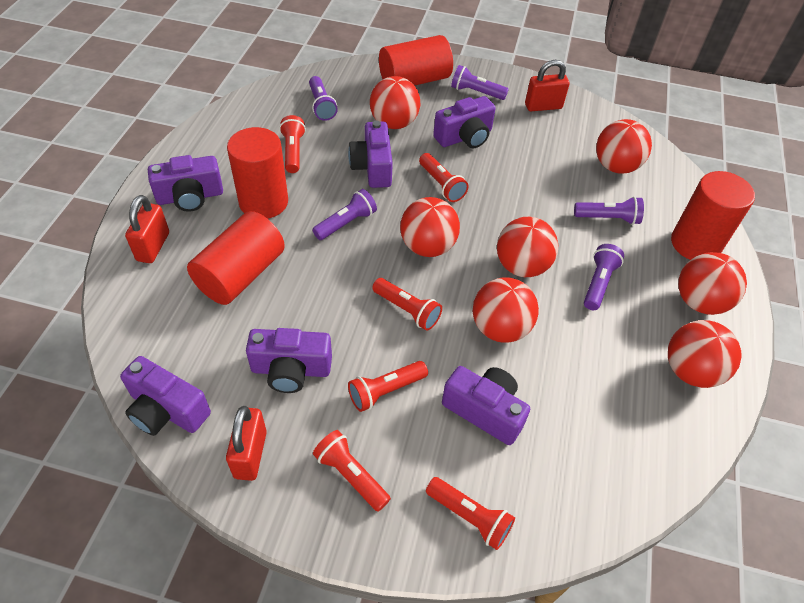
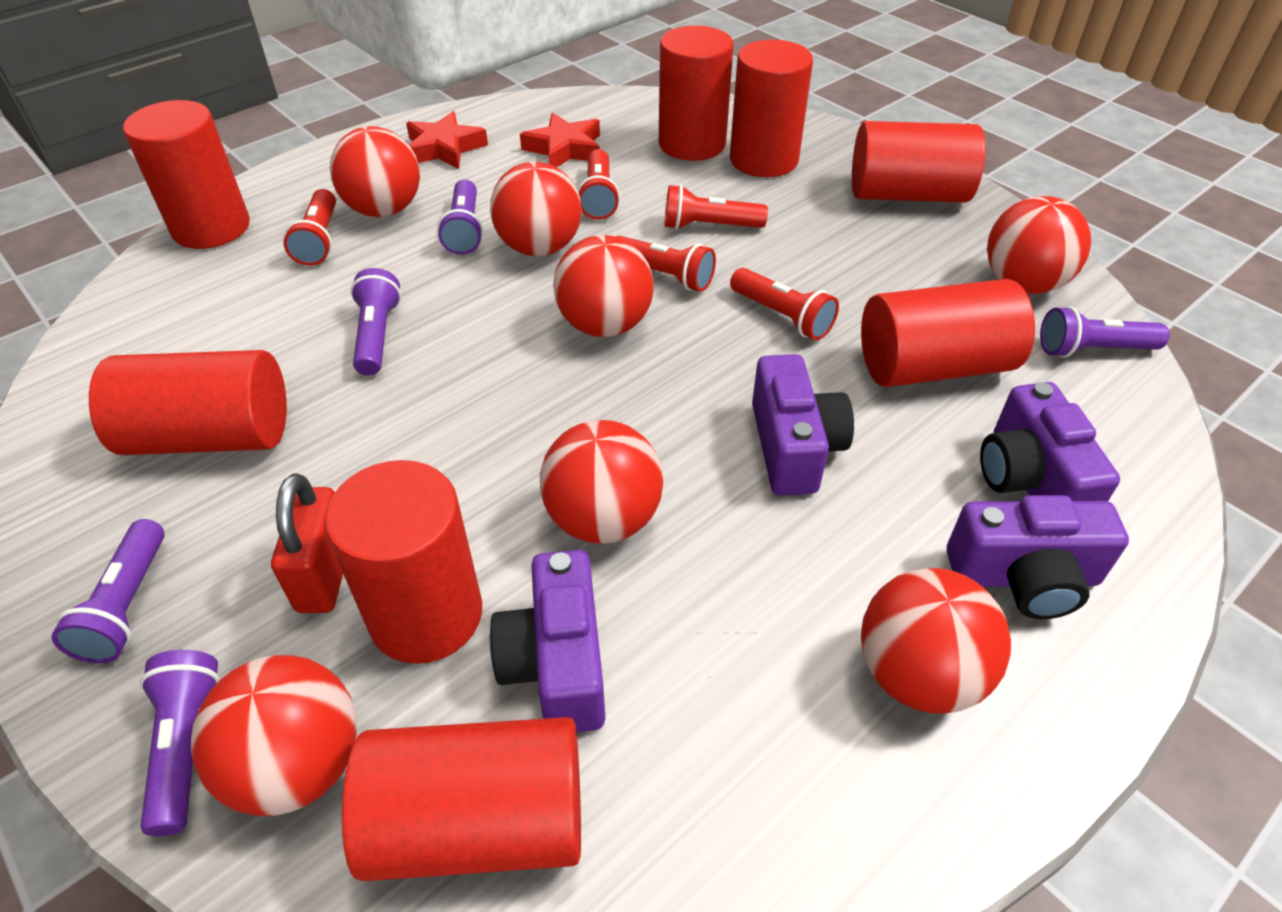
purple camera: 6 -> 4
red cylinder: 4 -> 8
red flashlight: 6 -> 5
red padlock: 3 -> 1
red star: 0 -> 2

